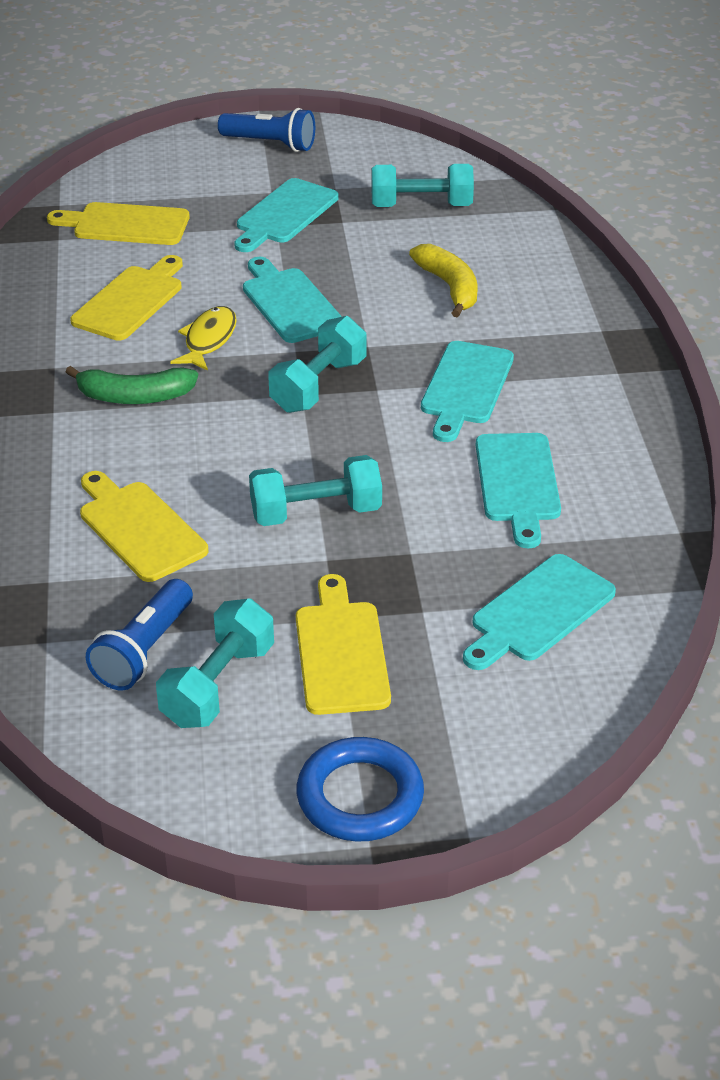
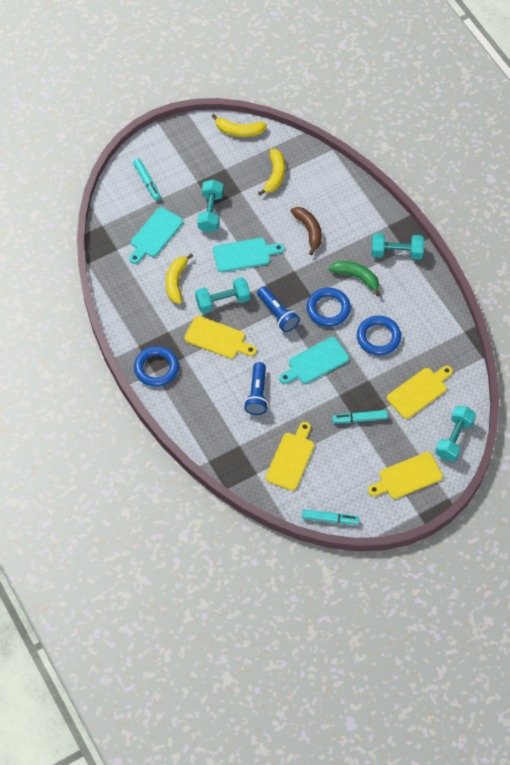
blue ring: 1 -> 3
brown banana: 0 -> 1
turquoise cutting board: 5 -> 3
turquoise marker: 0 -> 3
yellow banana: 1 -> 3
yellow fish: 1 -> 0

